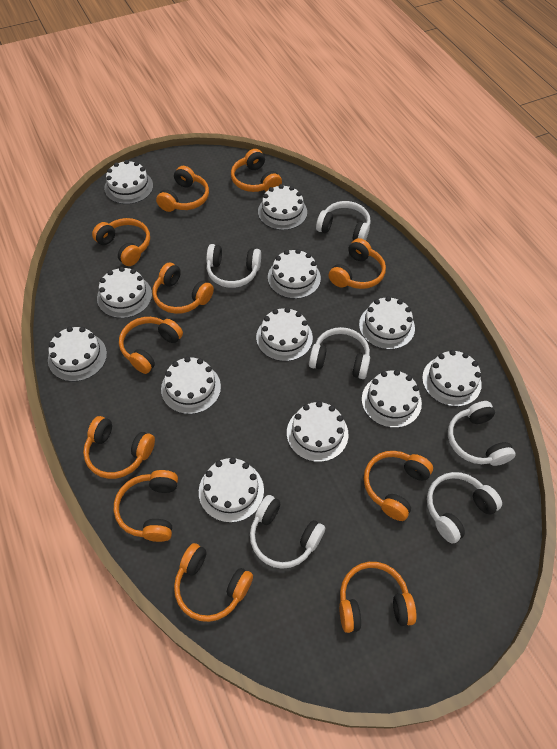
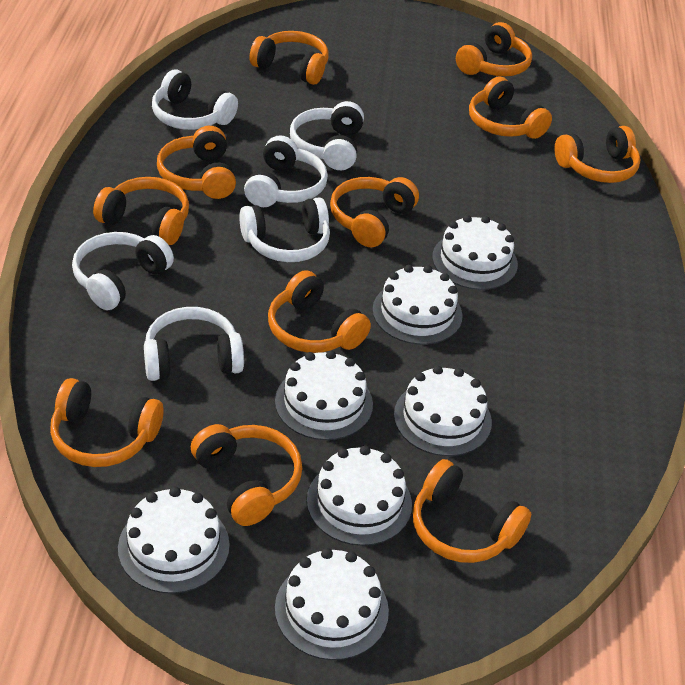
white cake: 12 -> 7

